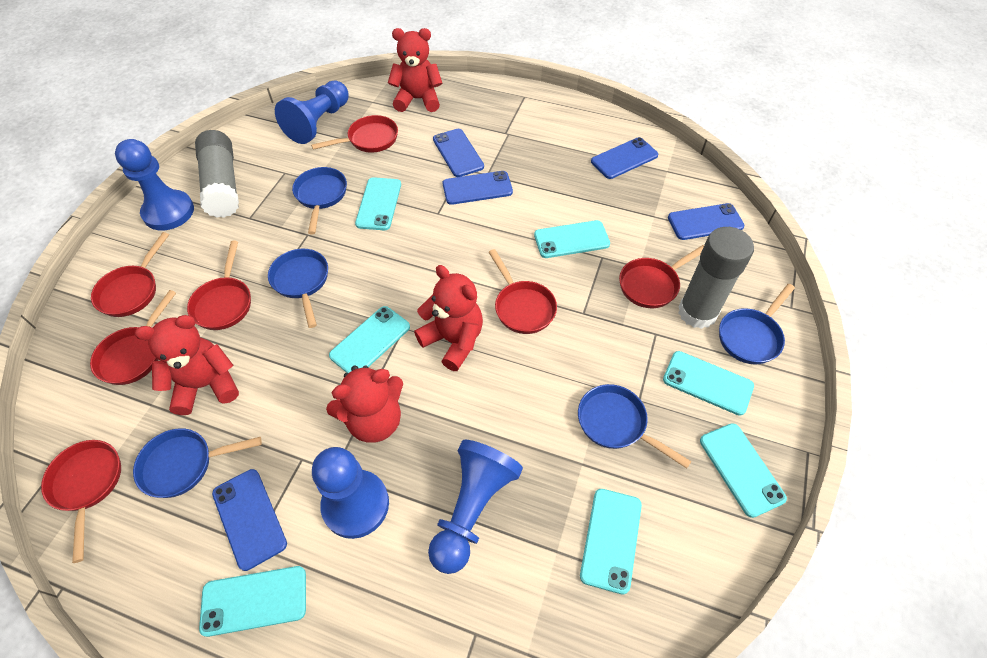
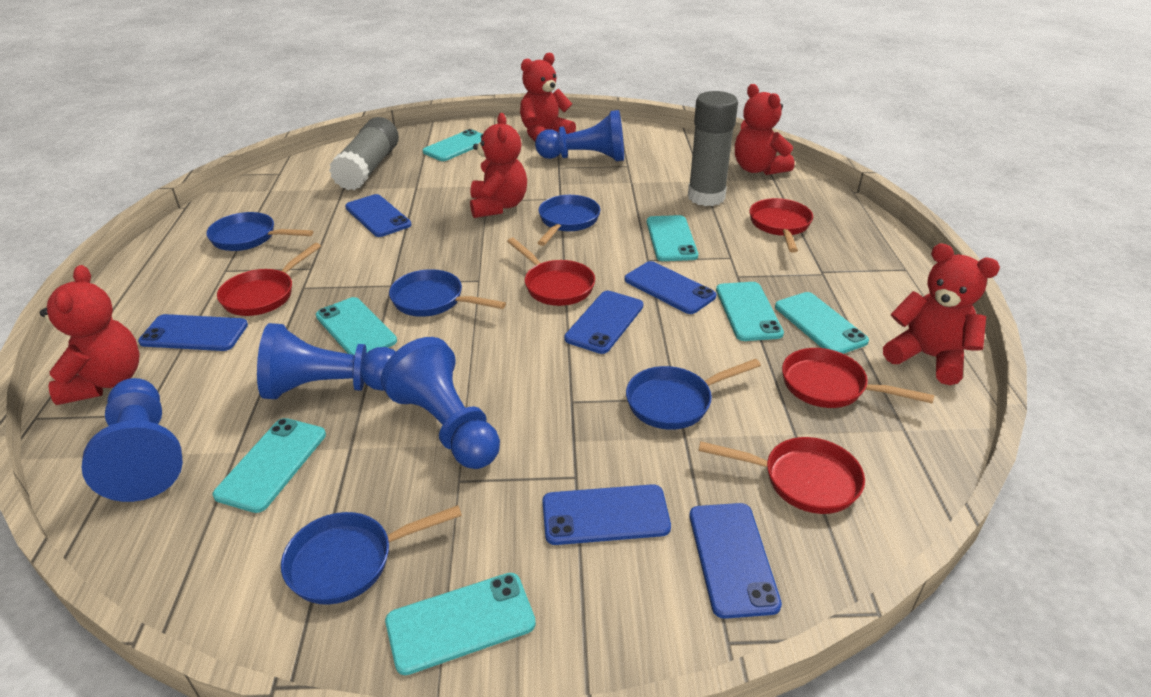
blue phone: 5 -> 6
red pan: 7 -> 5
red teddy bear: 4 -> 5

